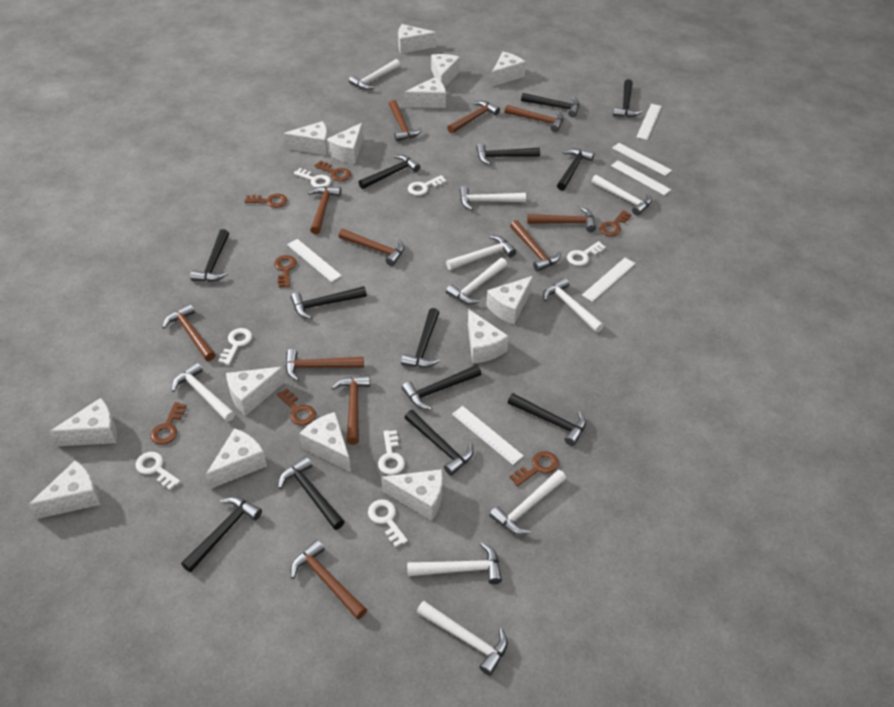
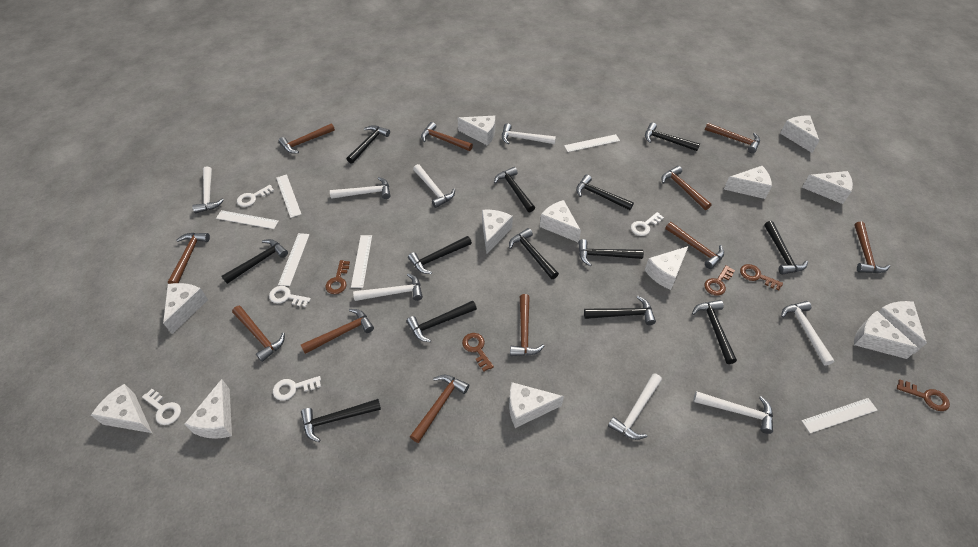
brown key: 7 -> 5
white cheese: 14 -> 13
white hammer: 10 -> 8
white key: 7 -> 5

